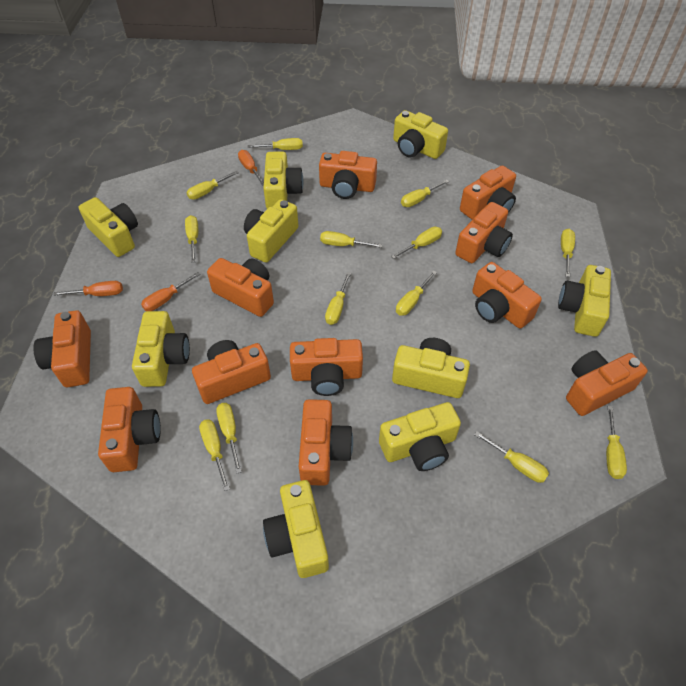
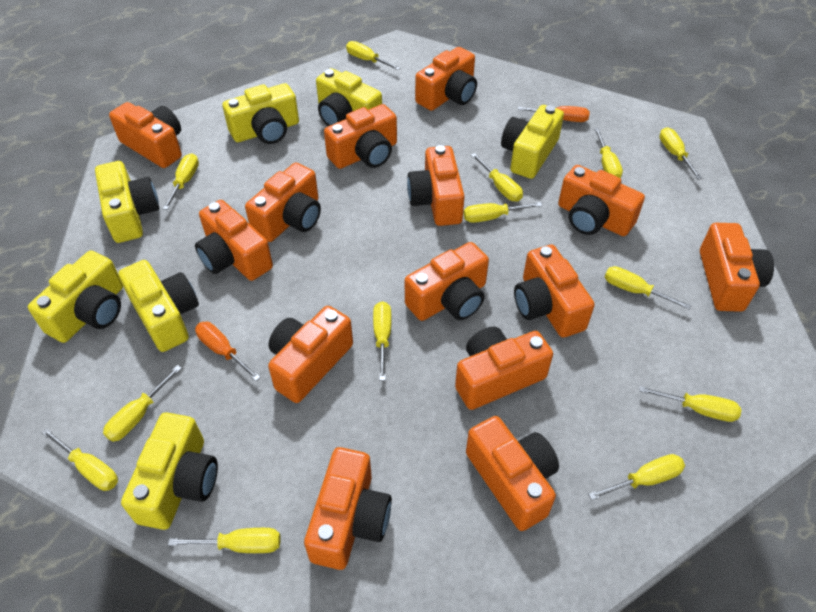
orange camera: 11 -> 14
orange screwdriver: 3 -> 2
yellow camera: 9 -> 7

